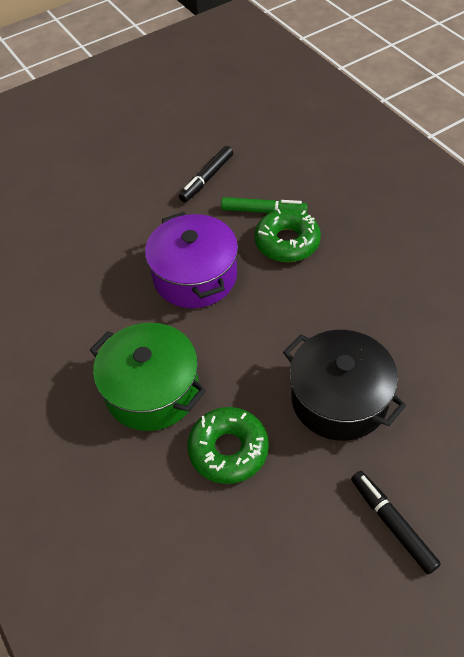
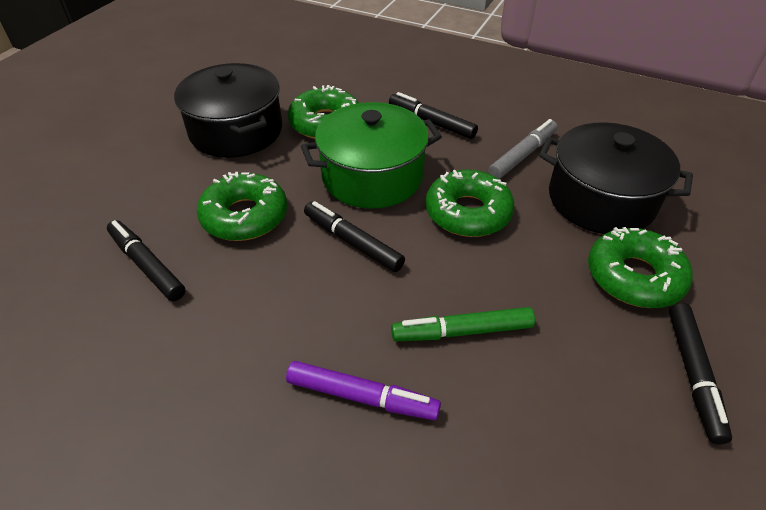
black marker: 2 -> 4
black pot: 1 -> 2
green donut: 2 -> 4
grey marker: 0 -> 1
purple marker: 0 -> 1
purple pot: 1 -> 0

